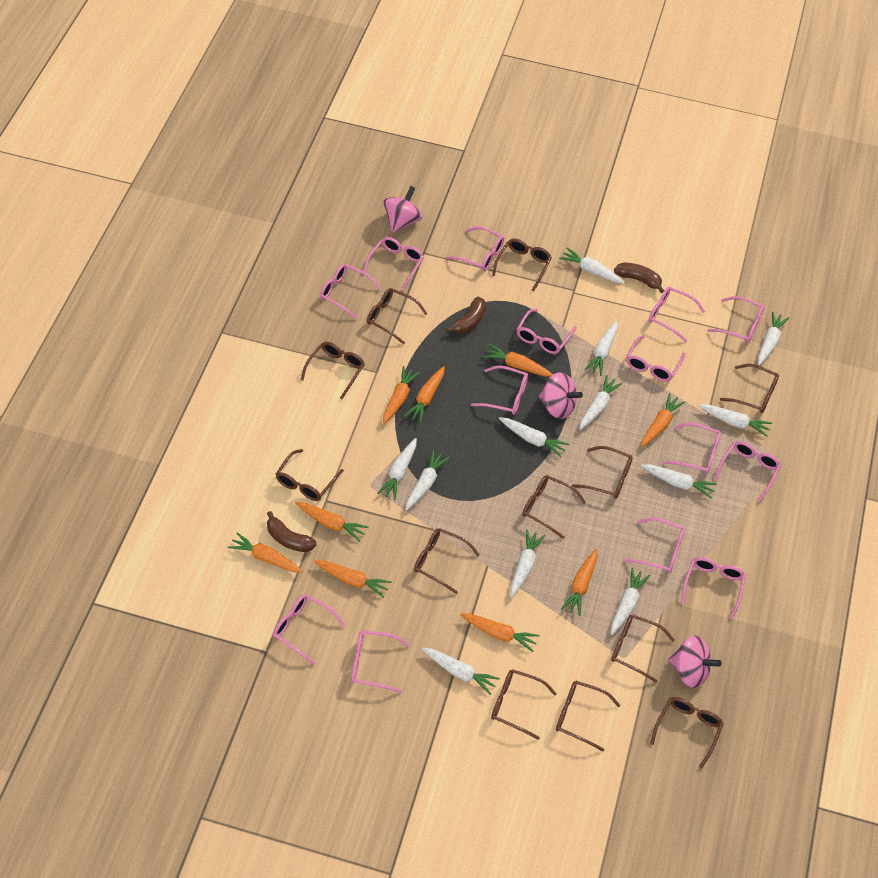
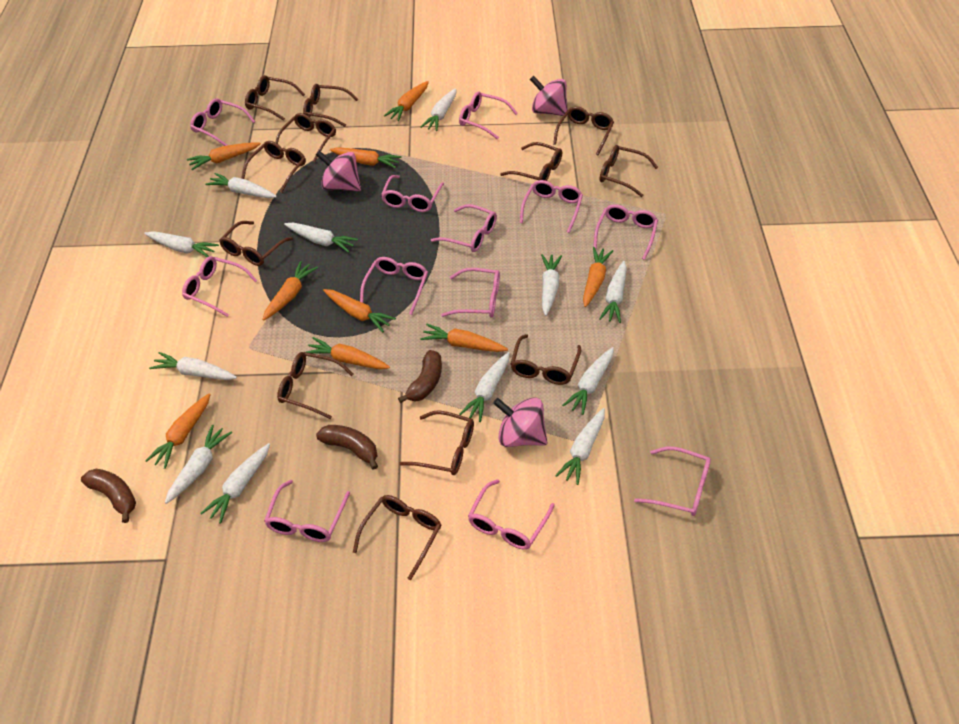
pink glasses: 14 -> 12

